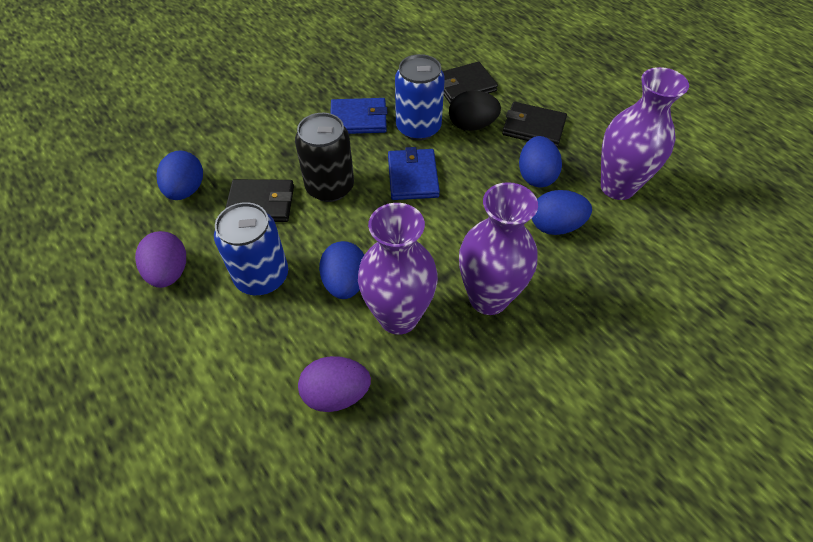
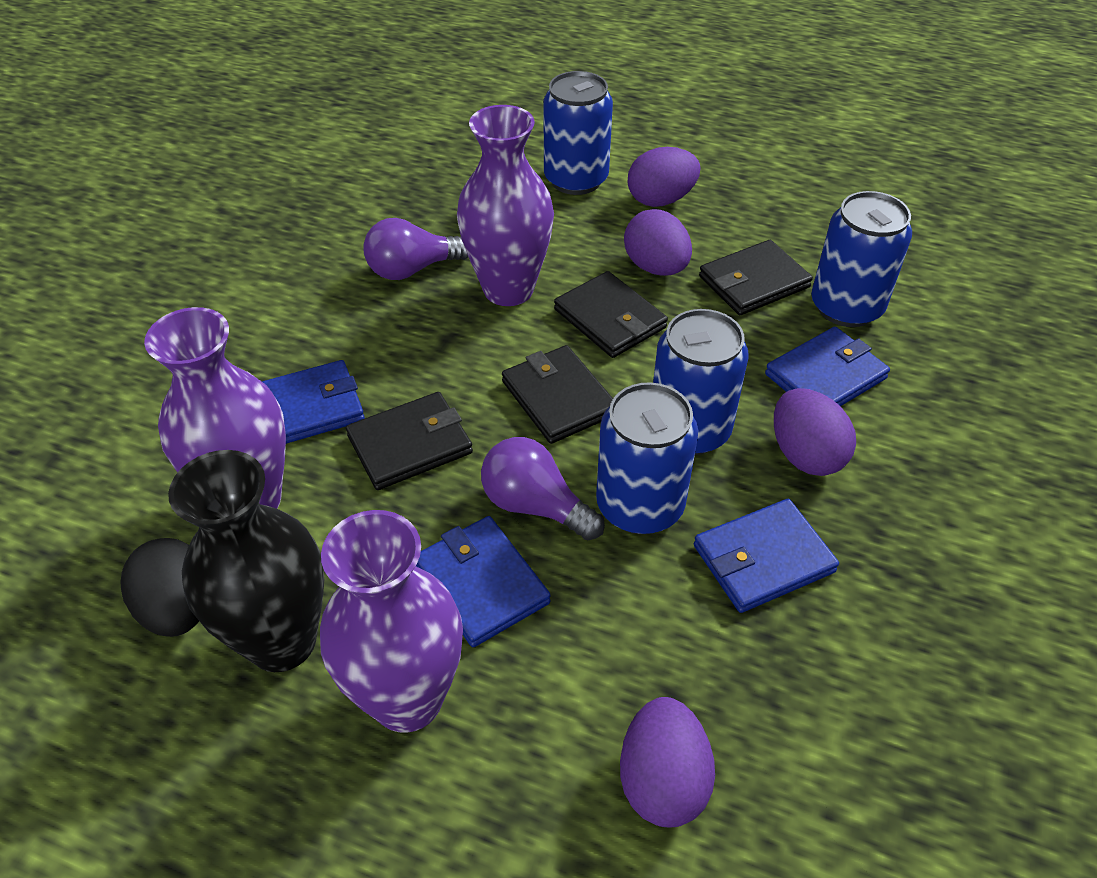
black can: 1 -> 0
black vase: 0 -> 1
black wallet: 3 -> 4
blue can: 2 -> 4
blue egg: 4 -> 0
blue wallet: 2 -> 4
purple egg: 2 -> 4
purple light bulb: 0 -> 2

